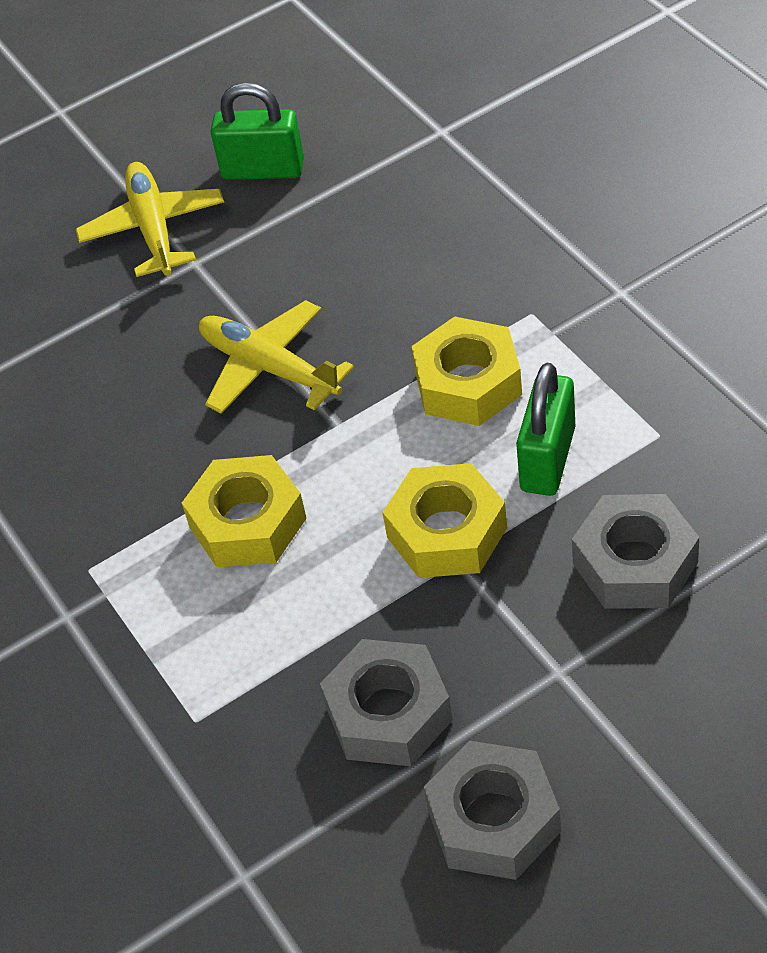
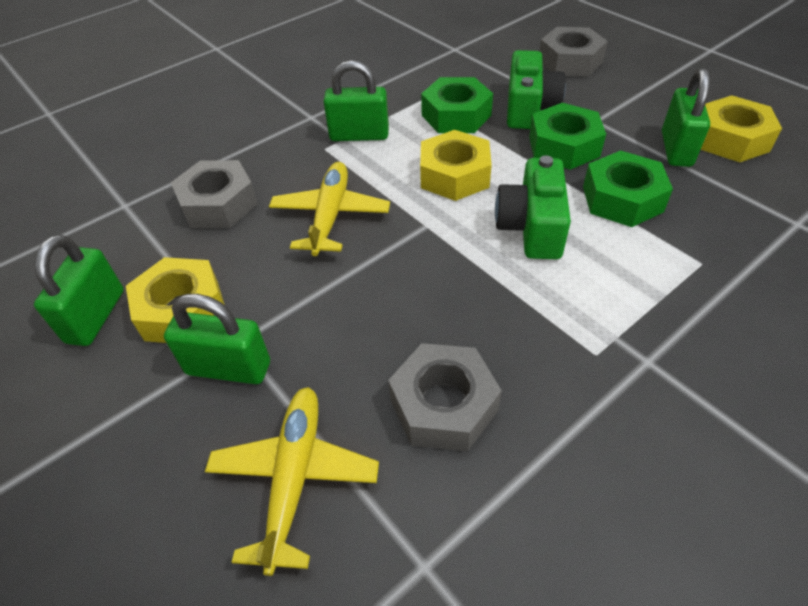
green camera: 0 -> 2
green nut: 0 -> 3
green padlock: 2 -> 4

